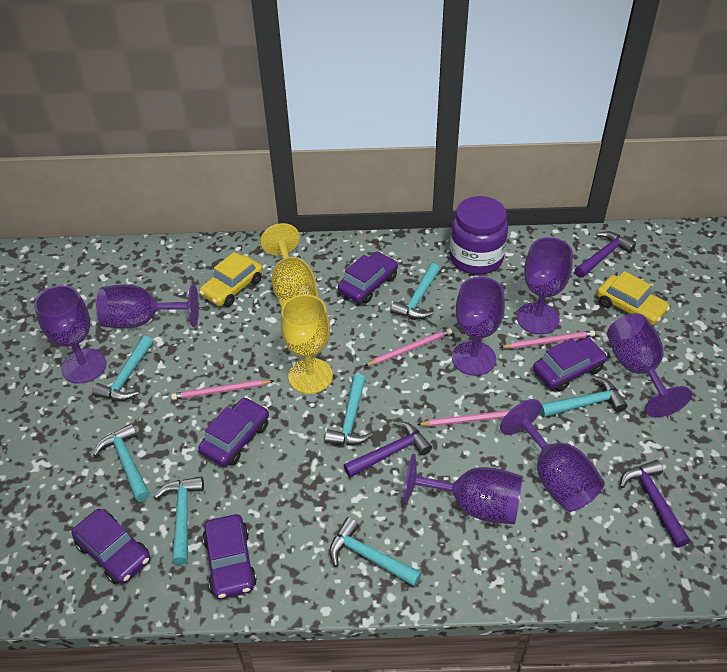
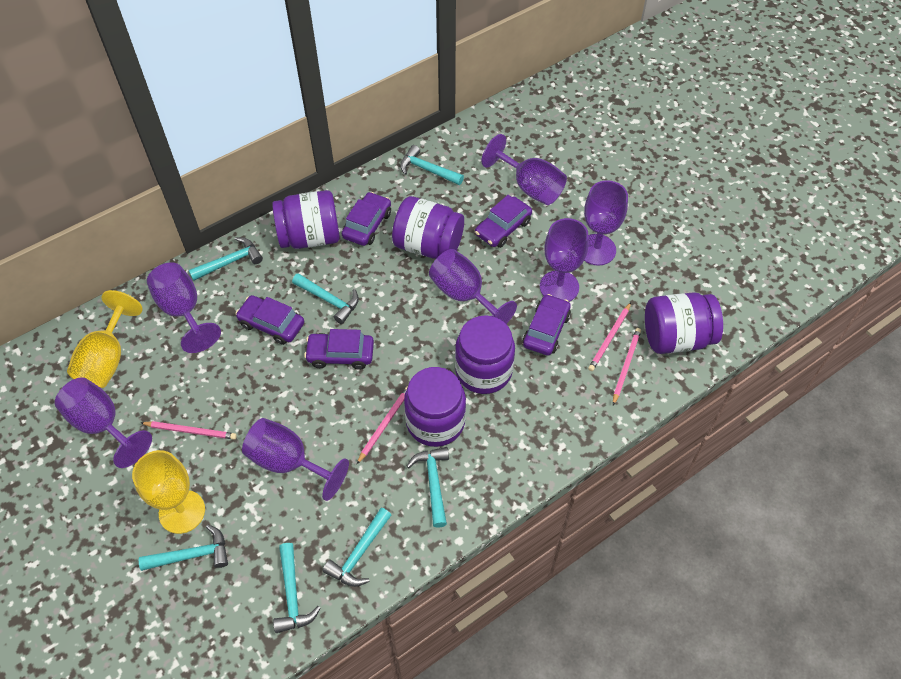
purple hammer: 3 -> 0
purple jar: 1 -> 5
yellow car: 2 -> 0

